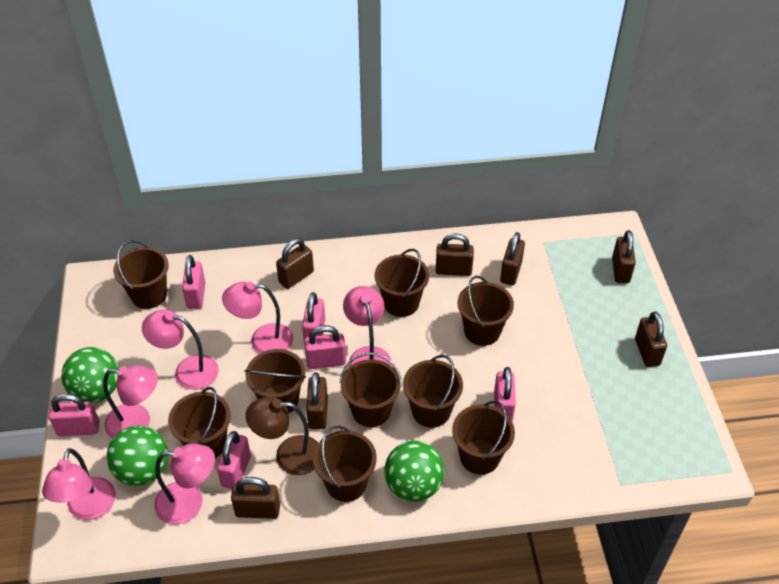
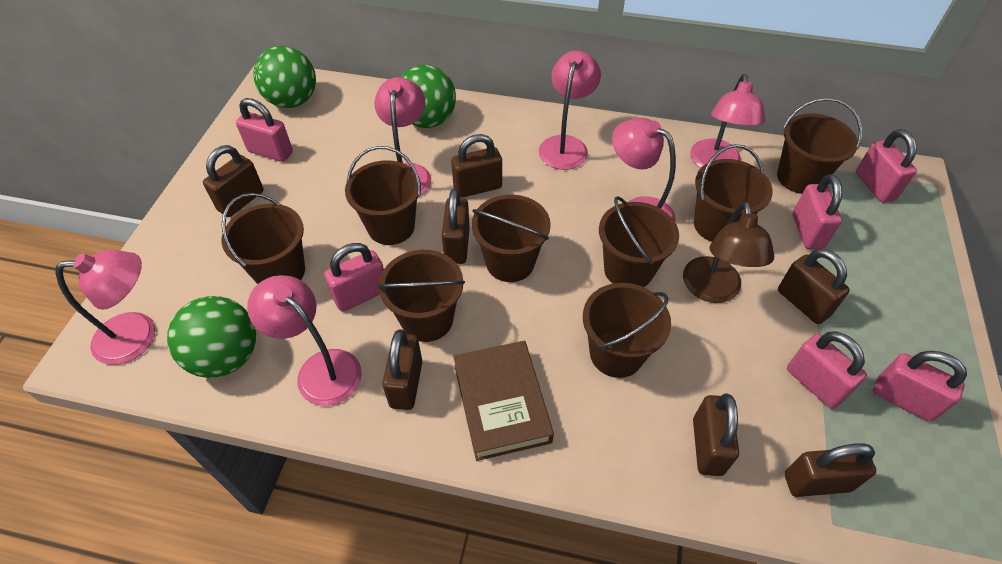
brown book: 0 -> 1
brown bucket: 9 -> 8

